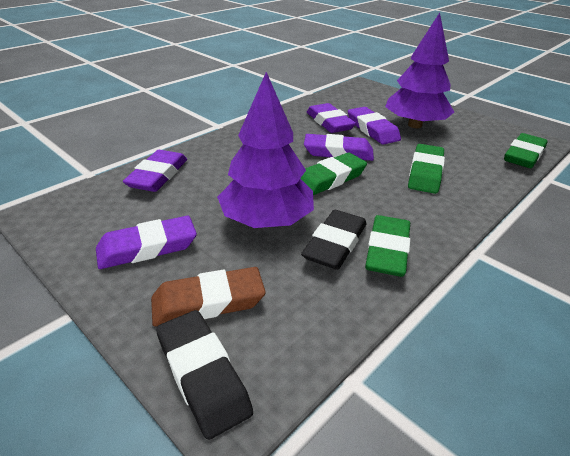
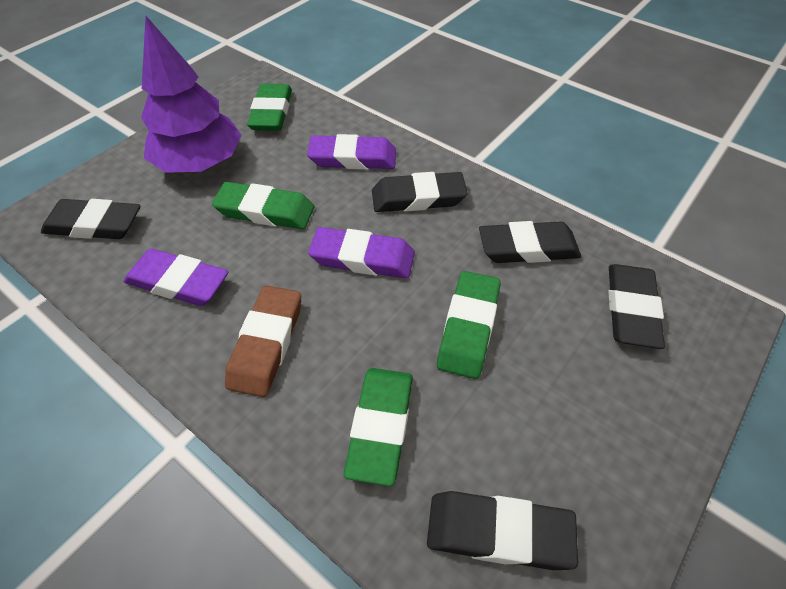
black eraser: 2 -> 5
purple eraser: 5 -> 3
purple tree: 2 -> 1

